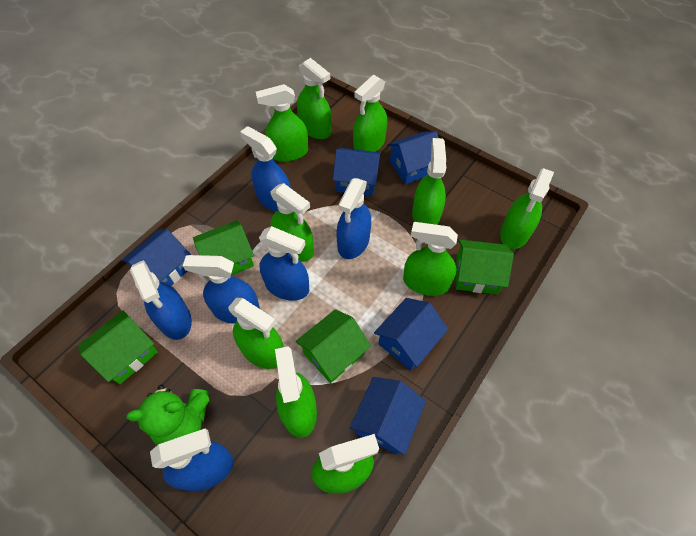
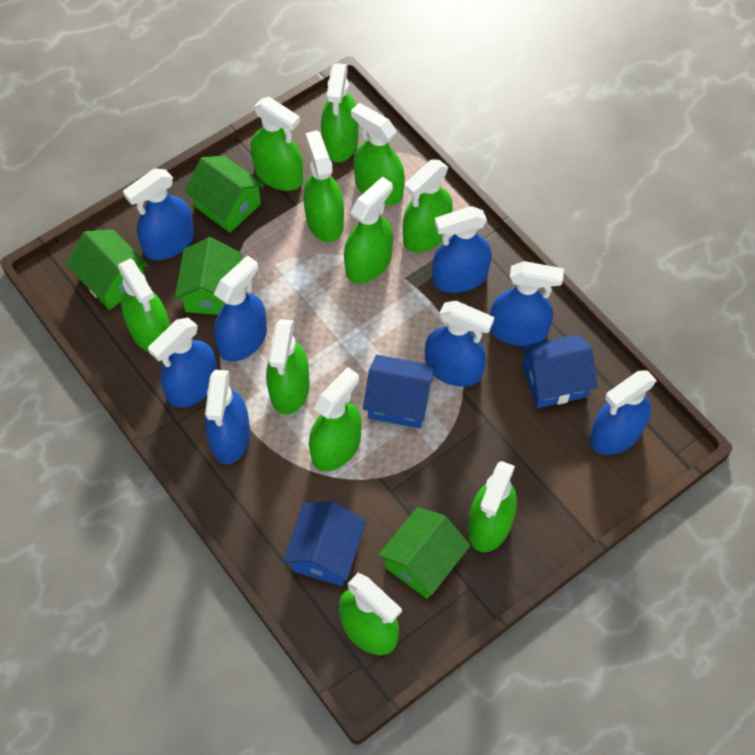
blue house: 5 -> 3
blue spray bottle: 6 -> 8
green spray bottle: 10 -> 11
green teddy bear: 1 -> 0

